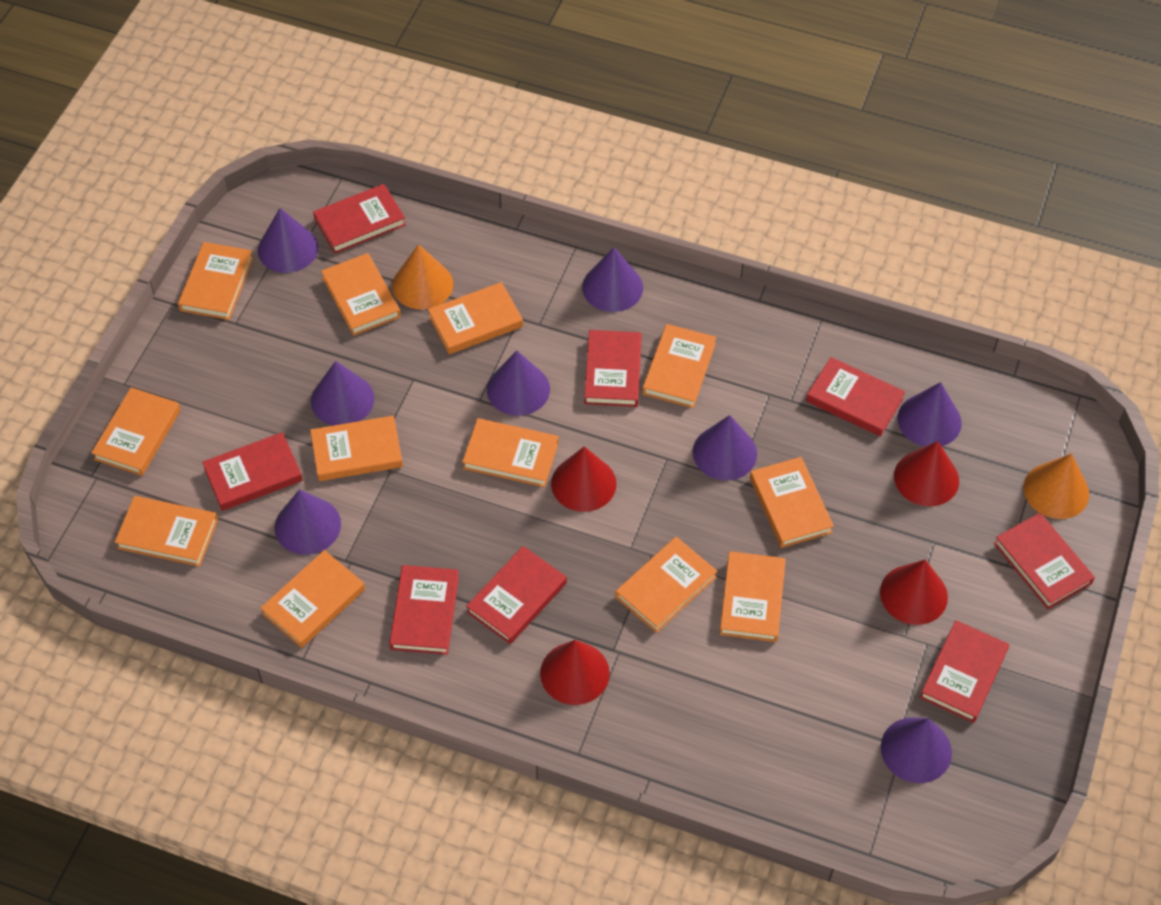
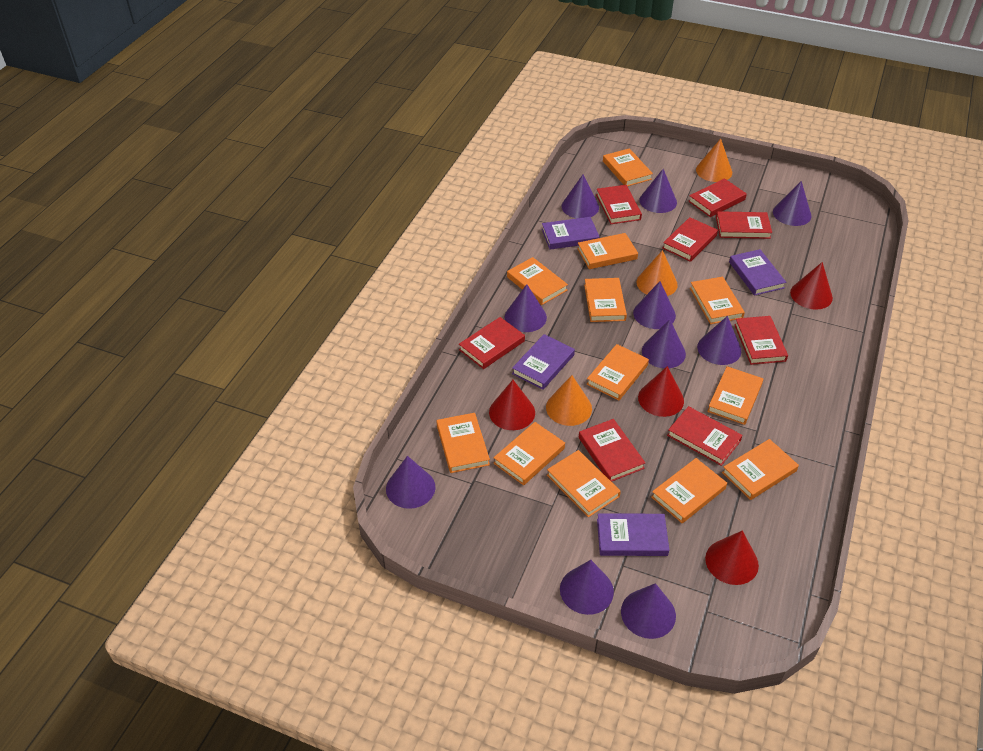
orange cone: 2 -> 3
purple book: 0 -> 4
purple cone: 8 -> 10

